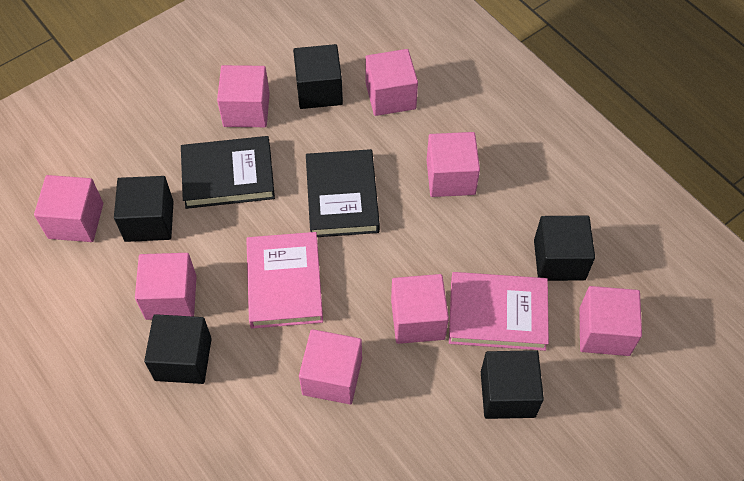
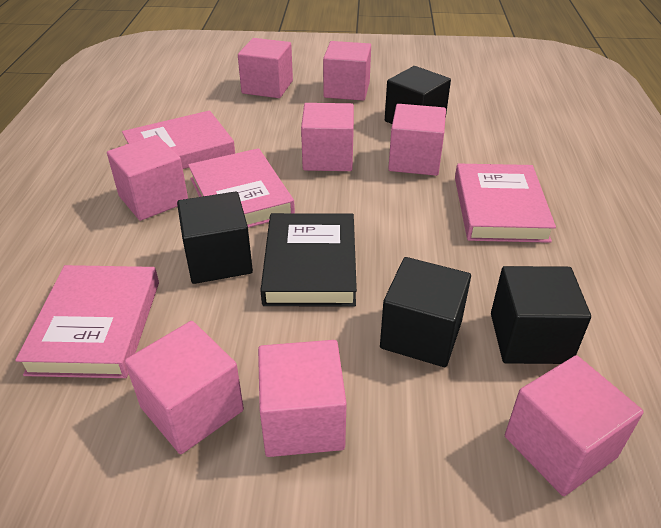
black book: 2 -> 1
black cube: 5 -> 4
pink book: 2 -> 4

